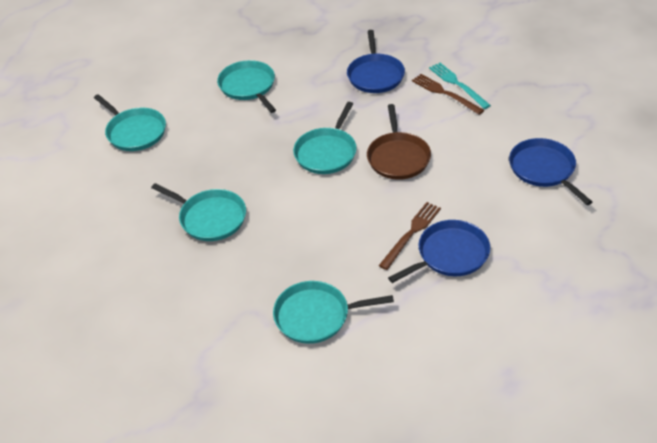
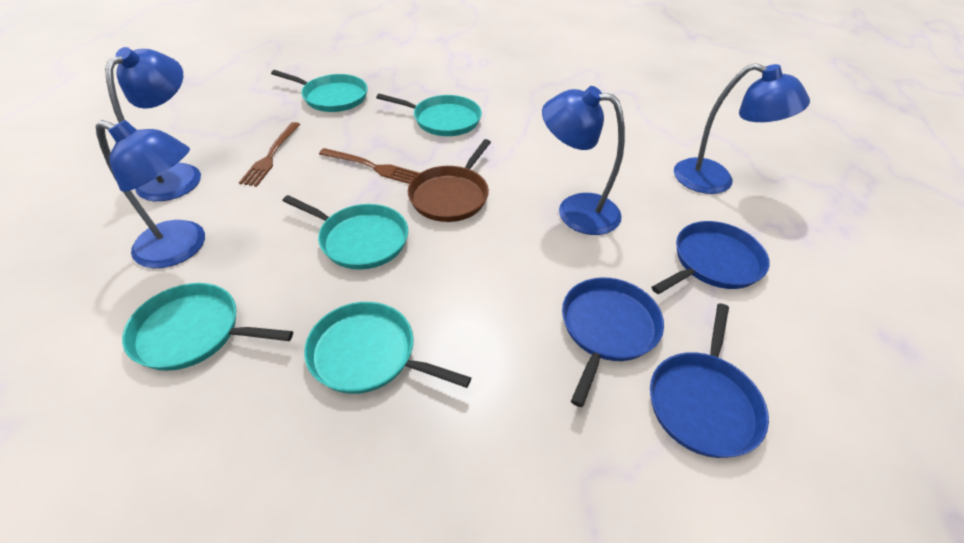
blue lamp: 0 -> 4
turquoise fork: 1 -> 0

